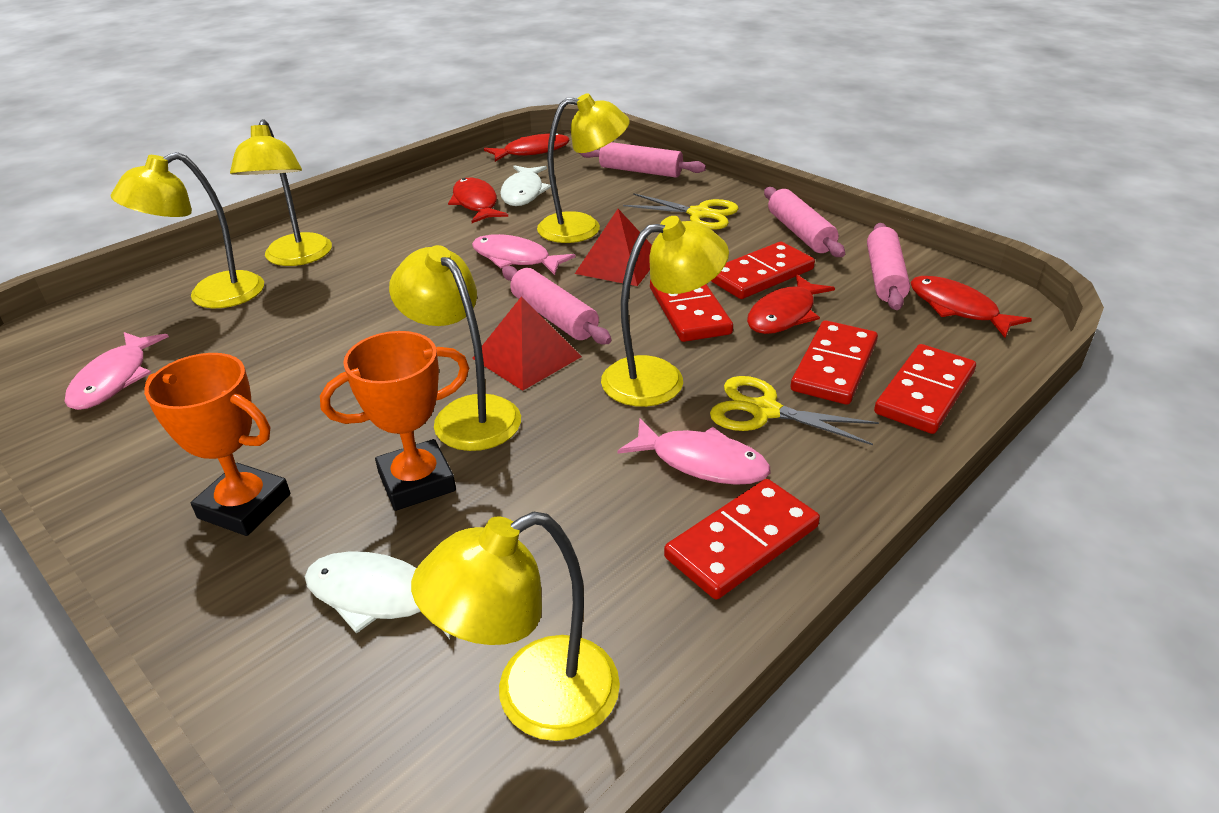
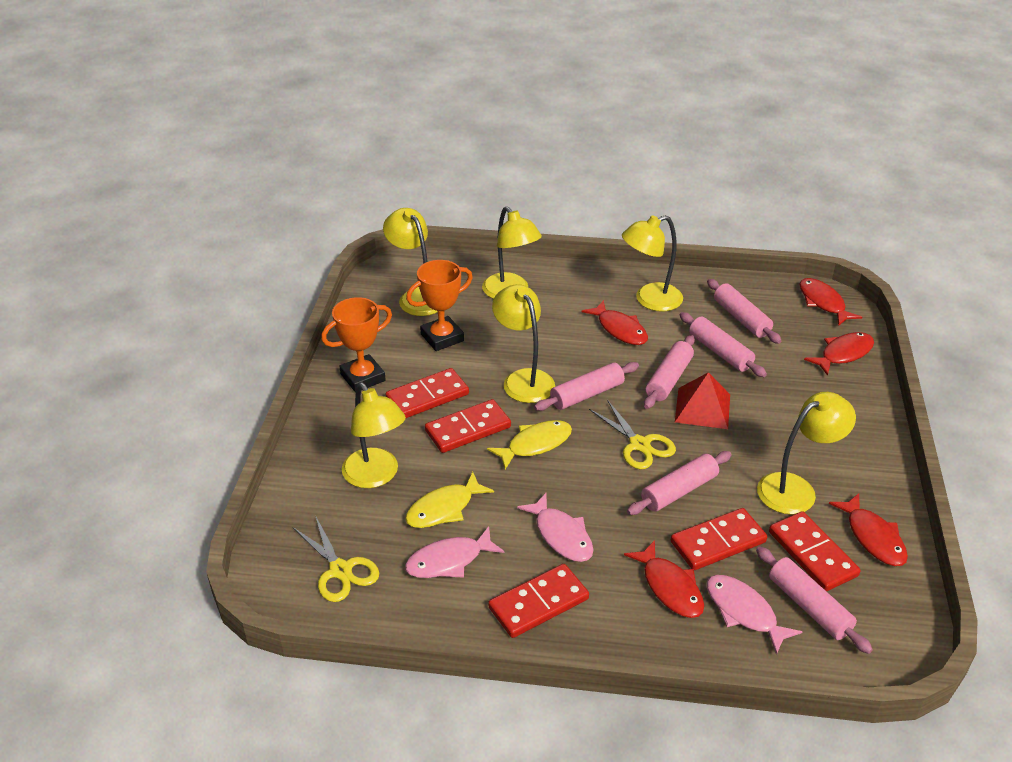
pink rolling pin: 4 -> 6
red fish: 4 -> 5
red pyramid: 2 -> 1
white fish: 2 -> 0
yellow fish: 0 -> 2

